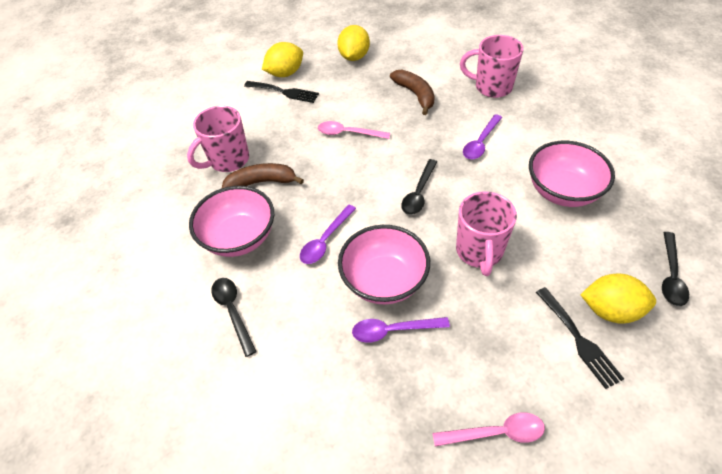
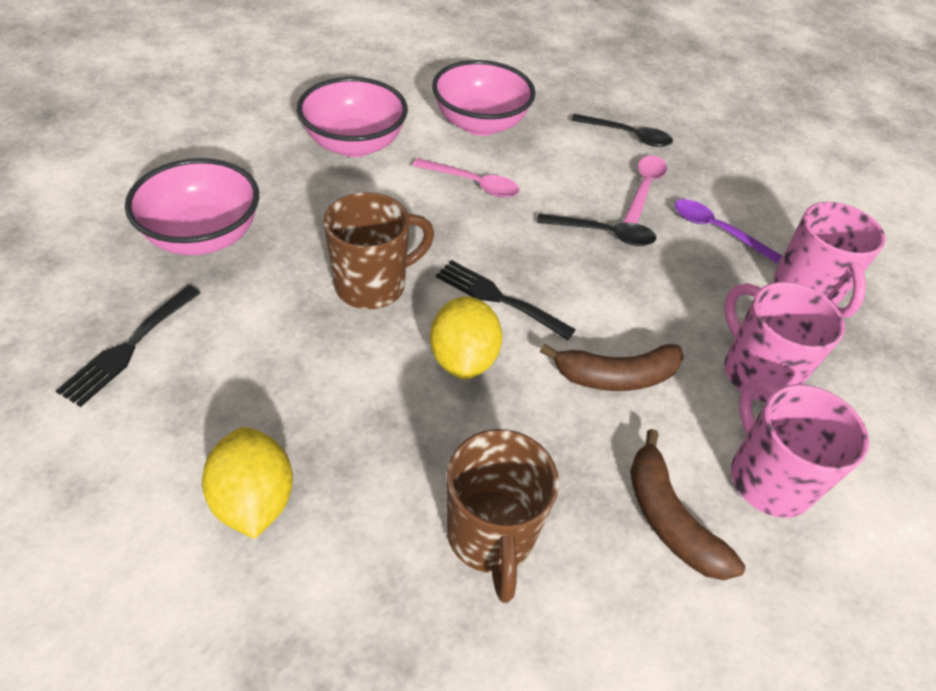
black spoon: 3 -> 2
brown mug: 0 -> 2
purple spoon: 3 -> 1
yellow lemon: 3 -> 2

